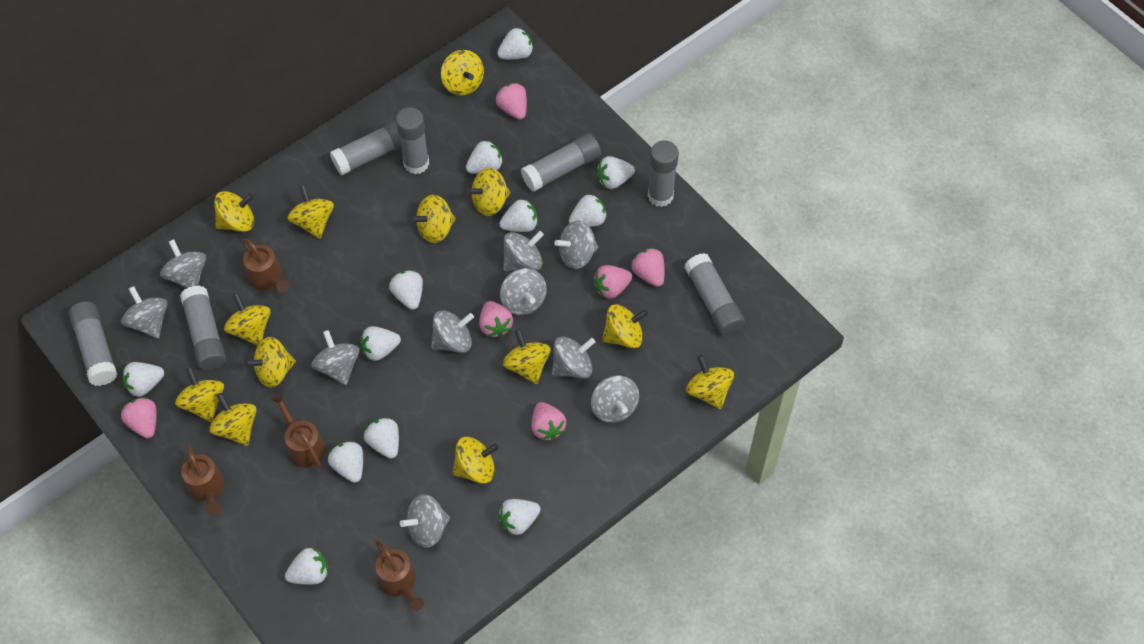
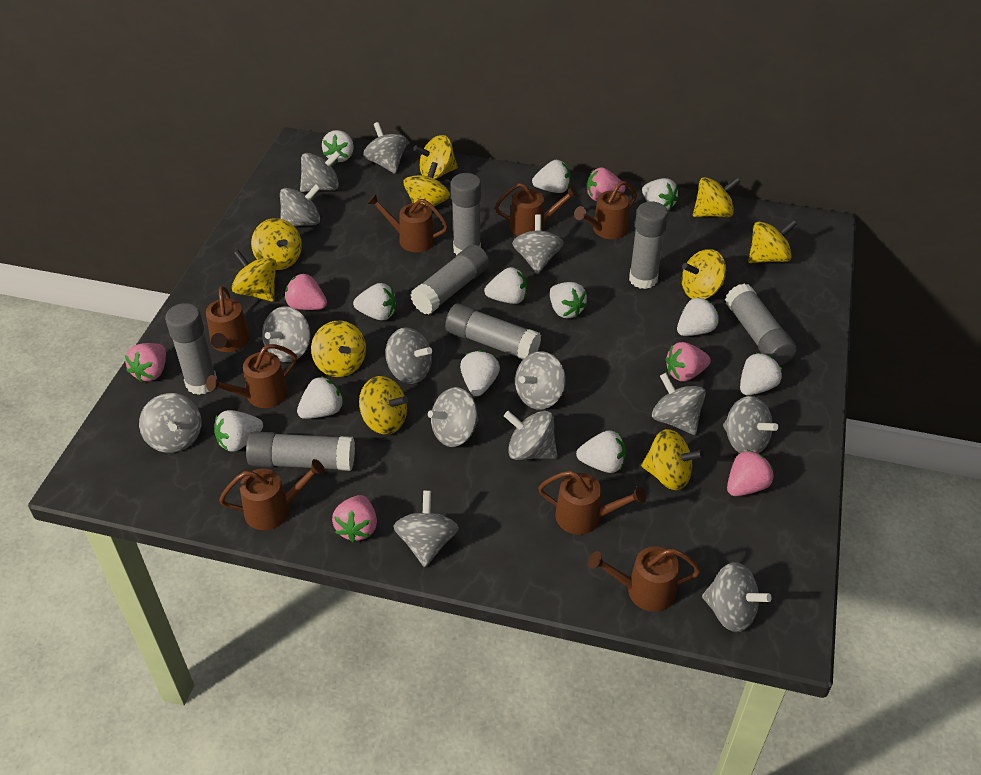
brown watering can: 4 -> 8
grey spinning top: 10 -> 14
yellow spinning top: 13 -> 10

